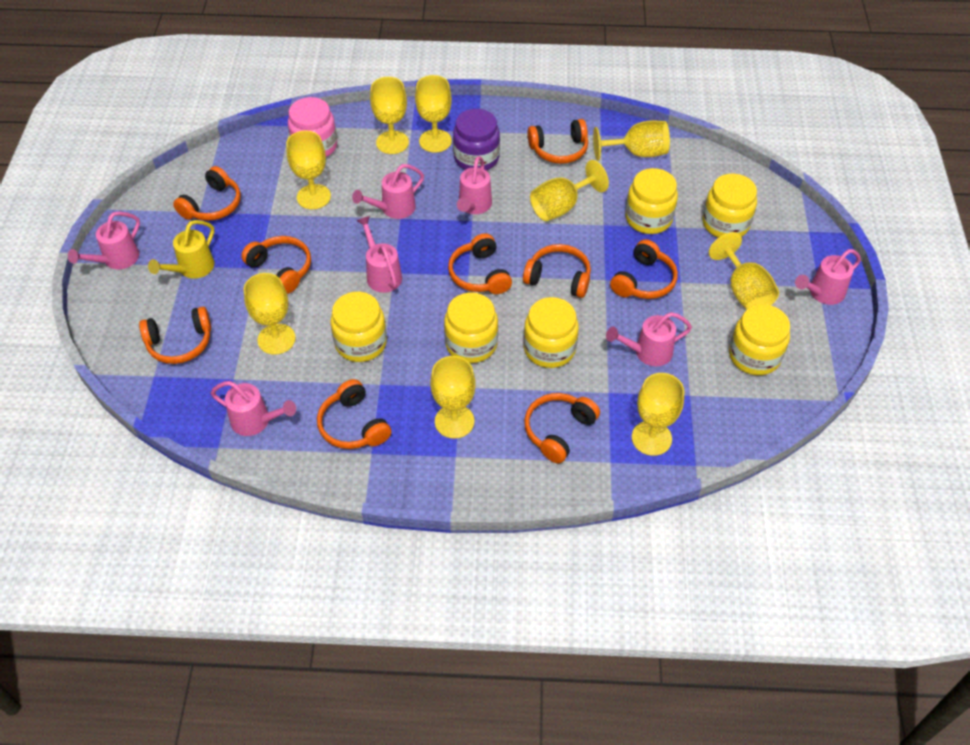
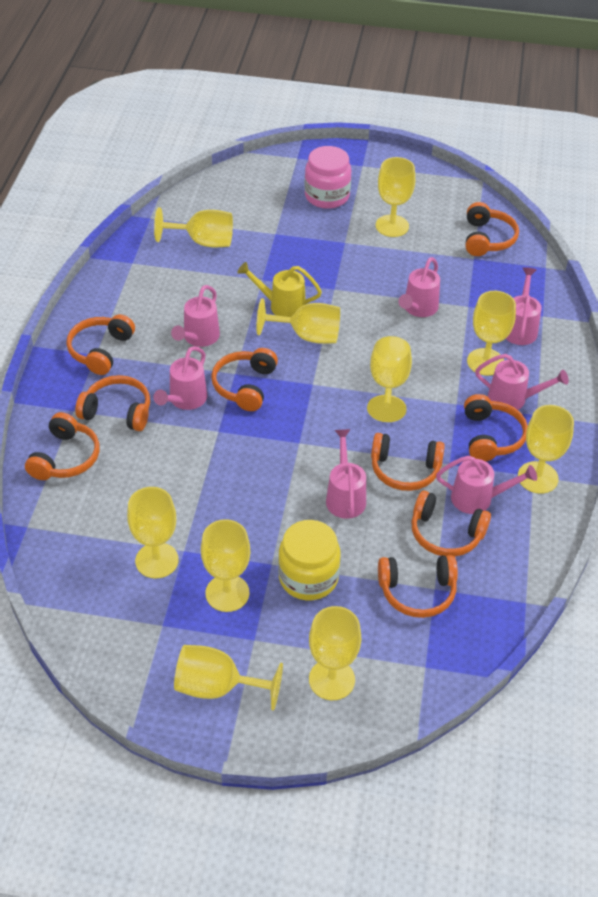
purple jar: 1 -> 0
yellow goblet: 9 -> 10
yellow jar: 6 -> 1

